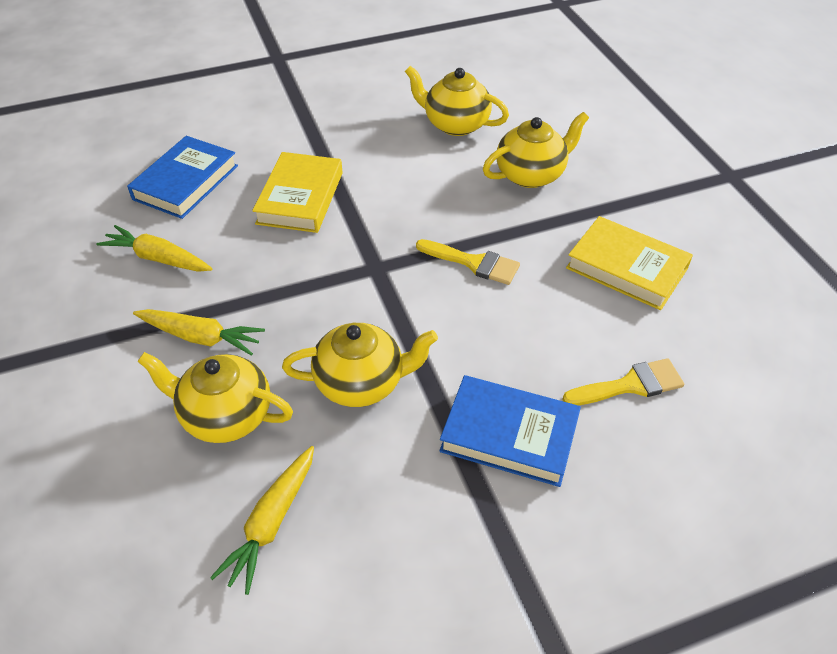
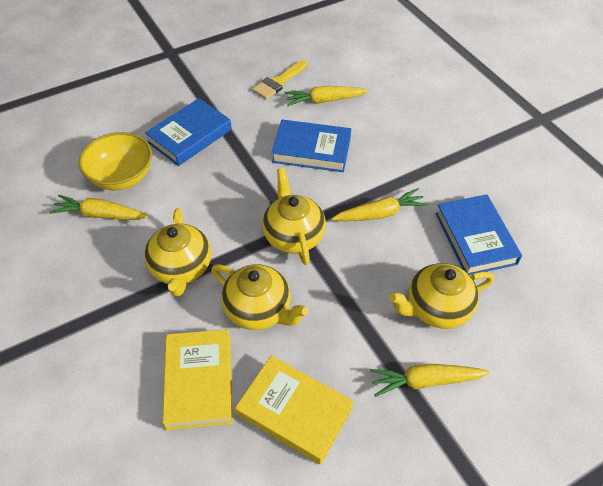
blue book: 2 -> 3
yellow bowl: 0 -> 1
yellow brush: 2 -> 1
yellow carrot: 3 -> 4

